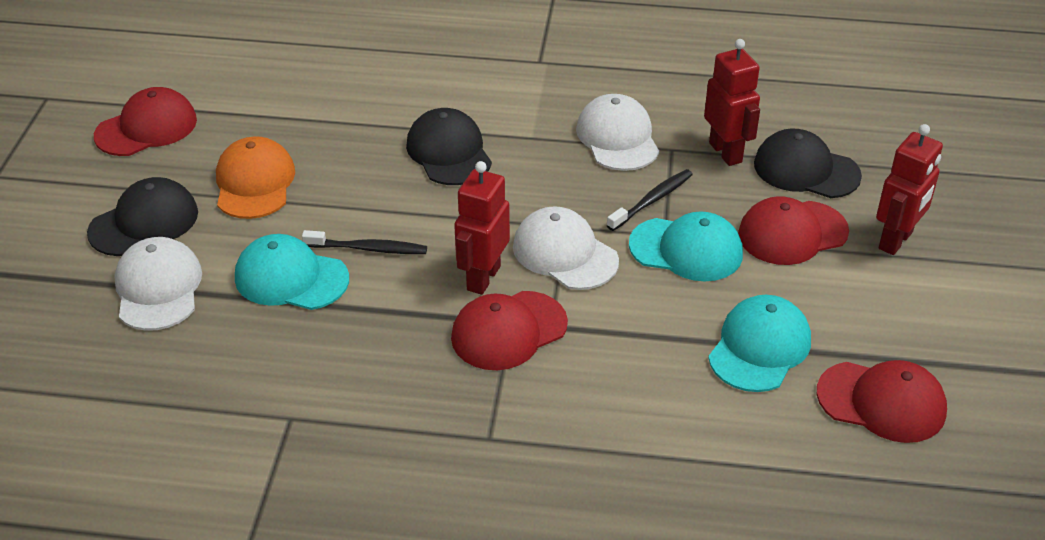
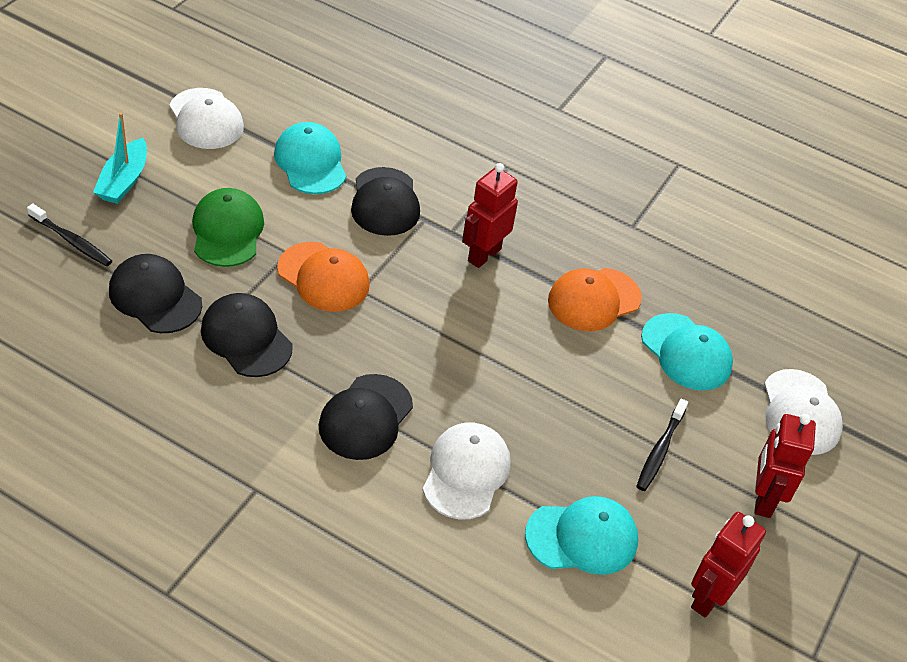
black cap: 3 -> 4
green cap: 0 -> 1
orange cap: 1 -> 2
red cap: 4 -> 0
turquoise boat: 0 -> 1

